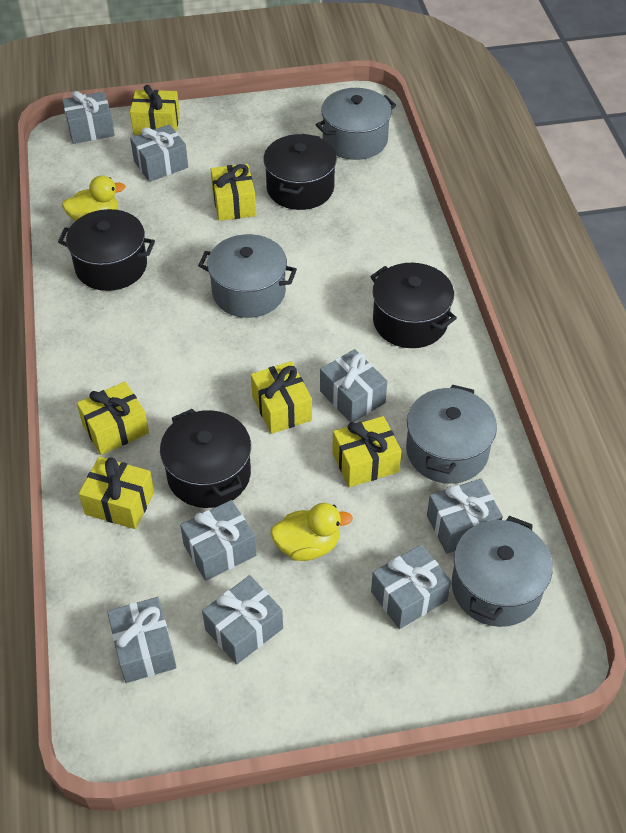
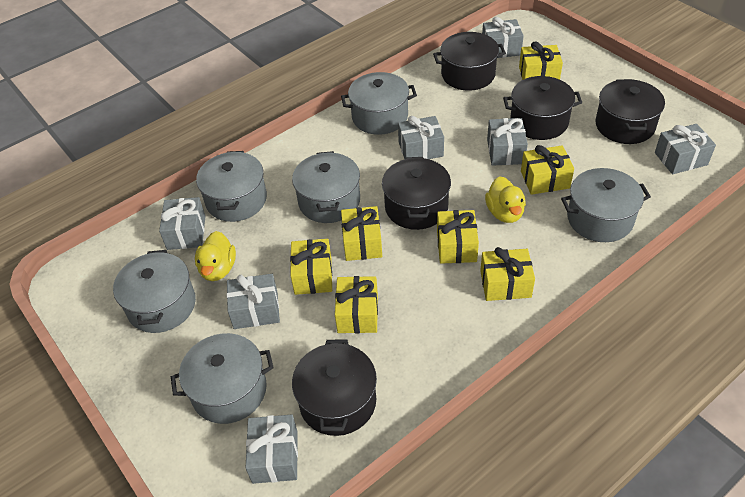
black pot: 4 -> 5
grey gift: 8 -> 7
grey pot: 4 -> 6
yellow gift: 6 -> 7

